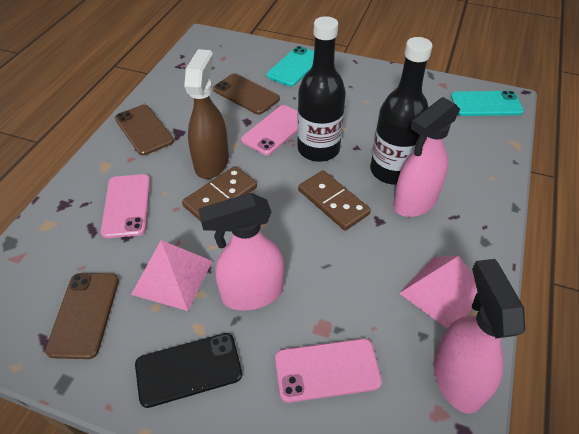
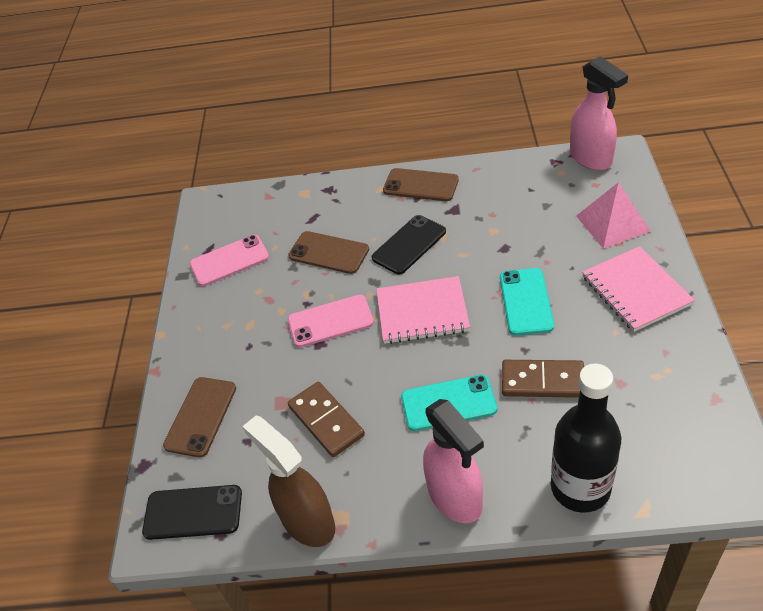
black bottle: 2 -> 1
black phone: 1 -> 2
pink notebook: 0 -> 2
pink phone: 3 -> 2
pink pyramid: 2 -> 1
pink spray bottle: 3 -> 2

